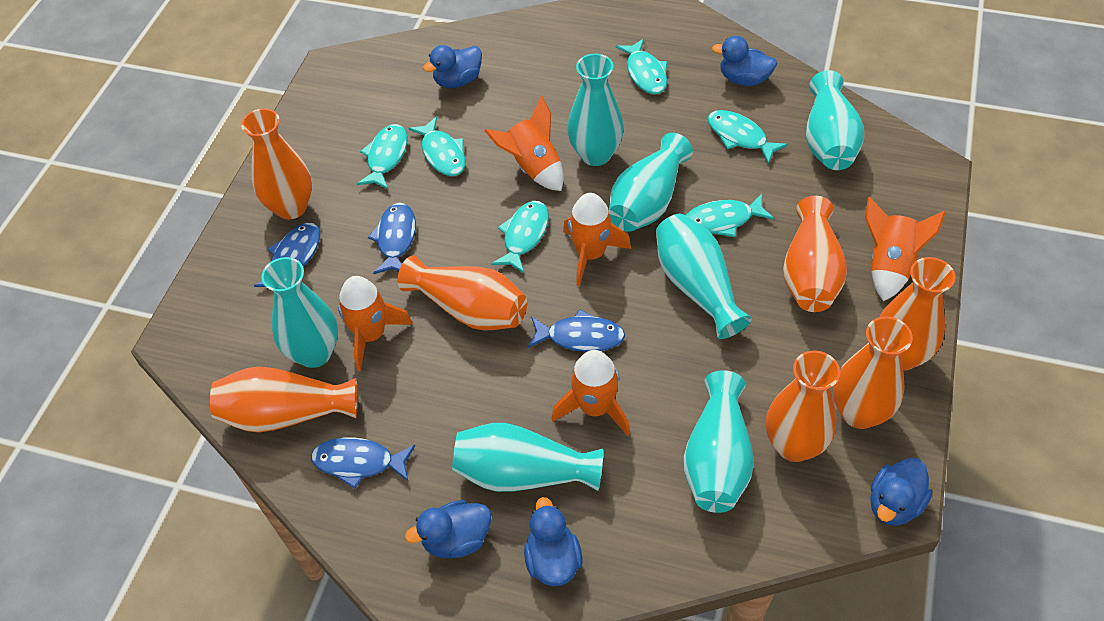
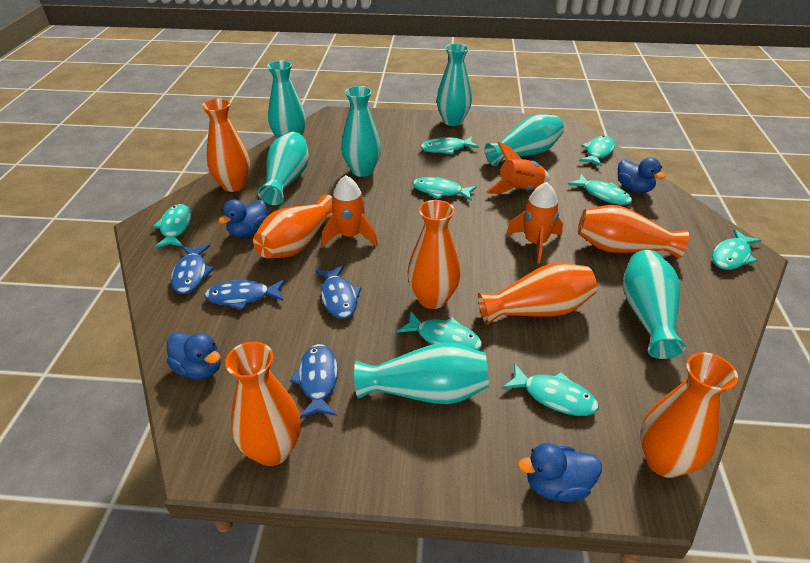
blue duck: 5 -> 4
orange rocket: 5 -> 3
turquoise fish: 6 -> 8

